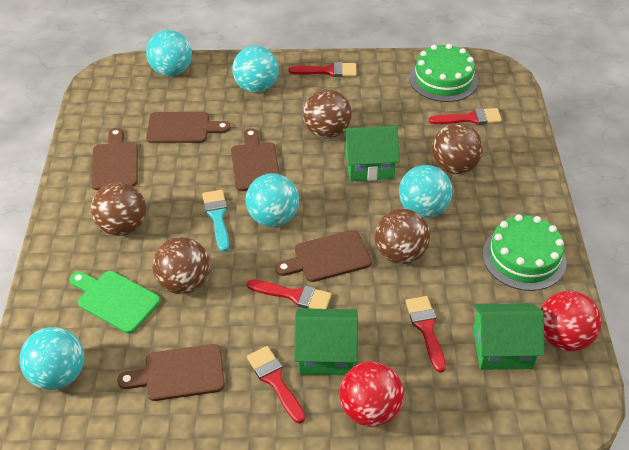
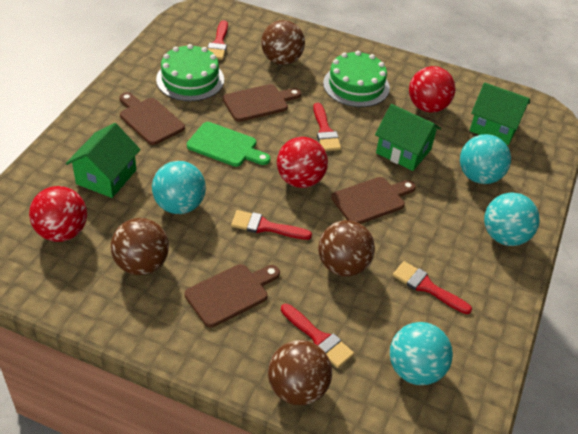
brown ball: 5 -> 4
brown cutting board: 5 -> 4
red ball: 2 -> 3
turquoise ball: 5 -> 4
turquoise brush: 1 -> 0

